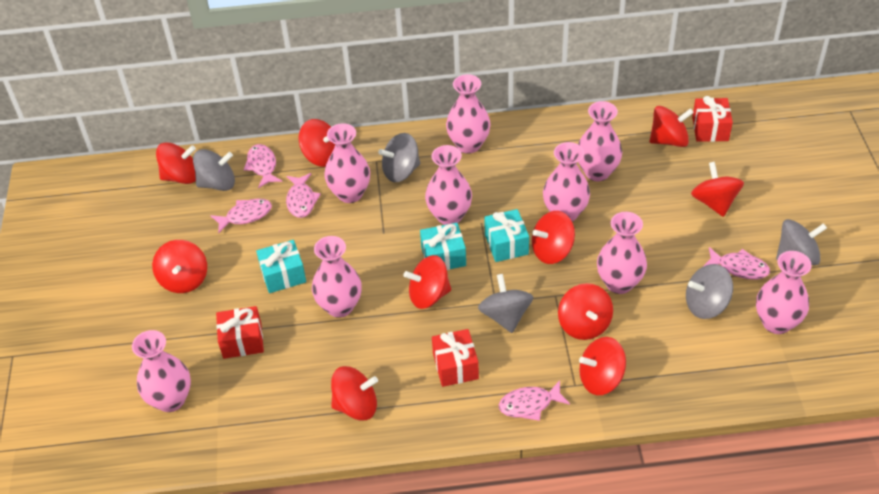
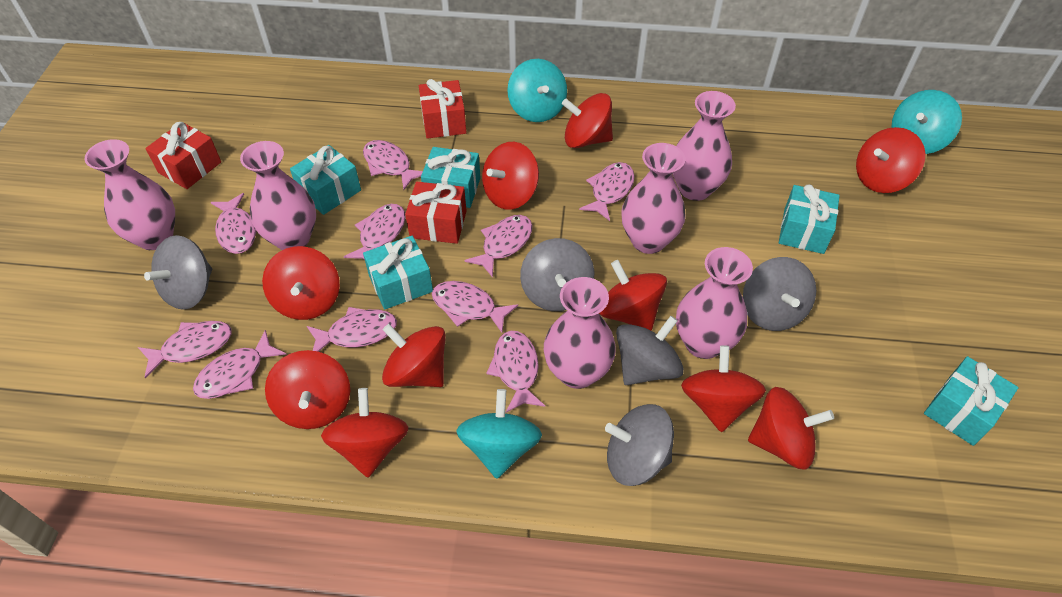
pink fish: 5 -> 10
pink vase: 9 -> 6
turquoise gift: 3 -> 5
turquoise spinning top: 0 -> 3

